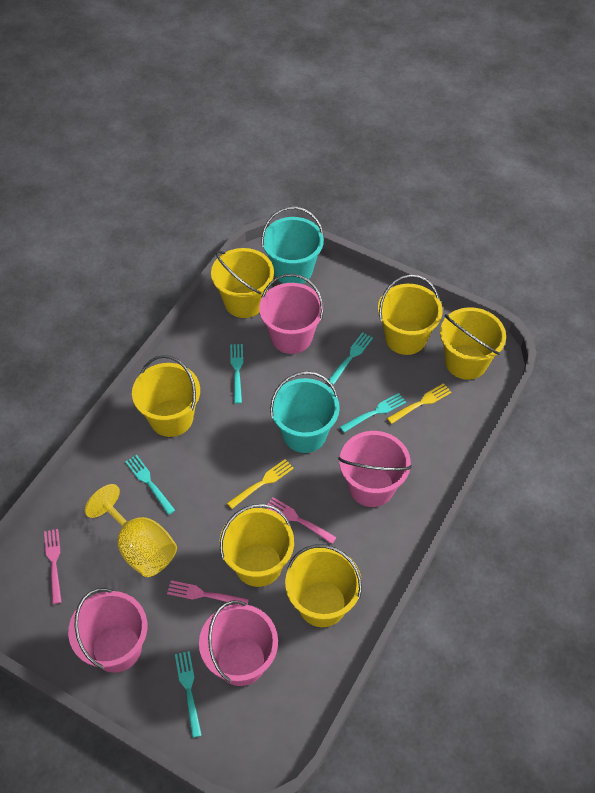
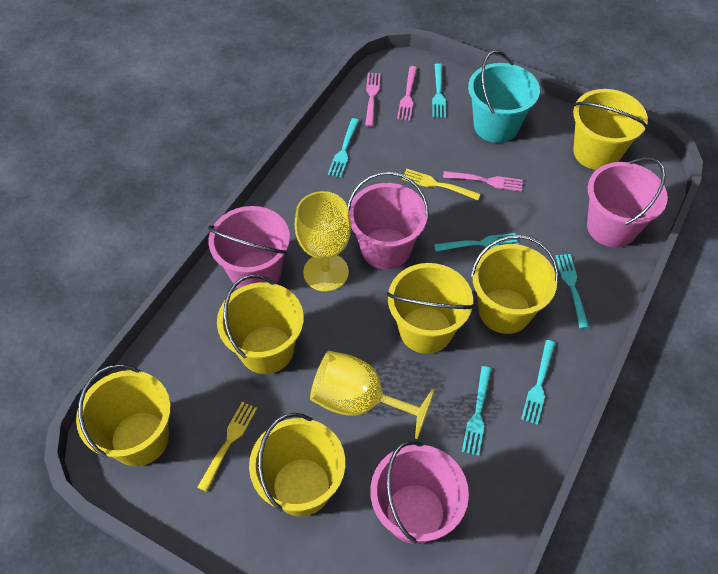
turquoise bucket: 2 -> 1
turquoise fork: 5 -> 6
yellow goblet: 1 -> 2

